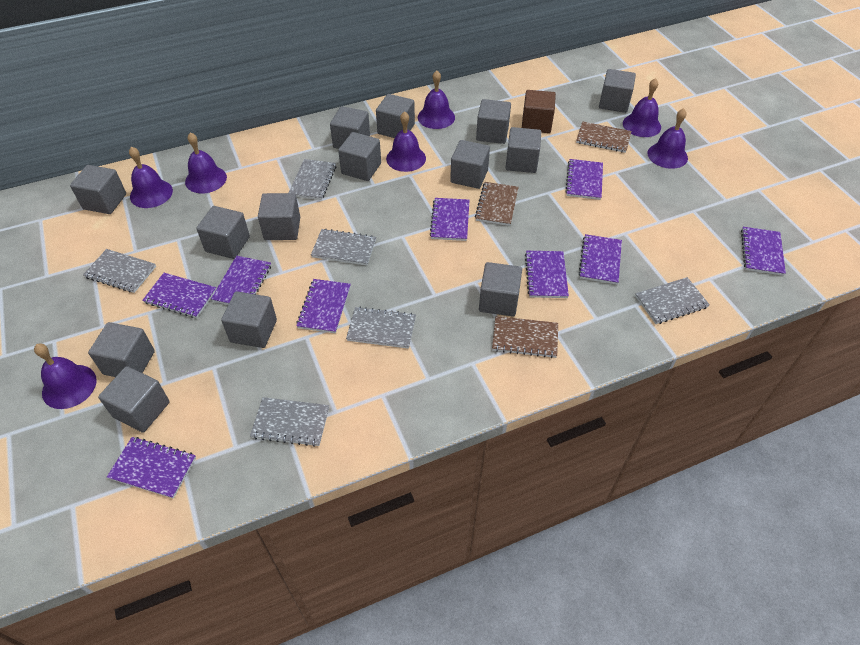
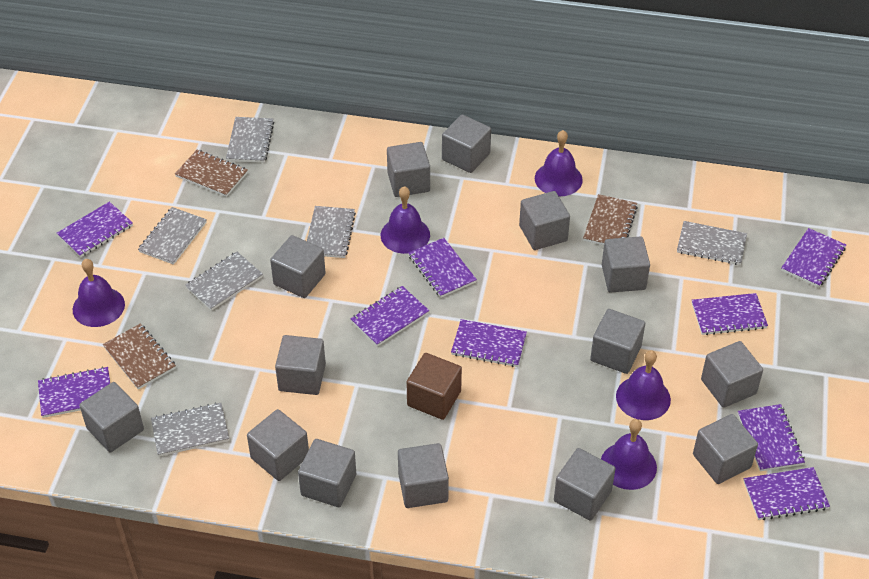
purple bell: 7 -> 5

